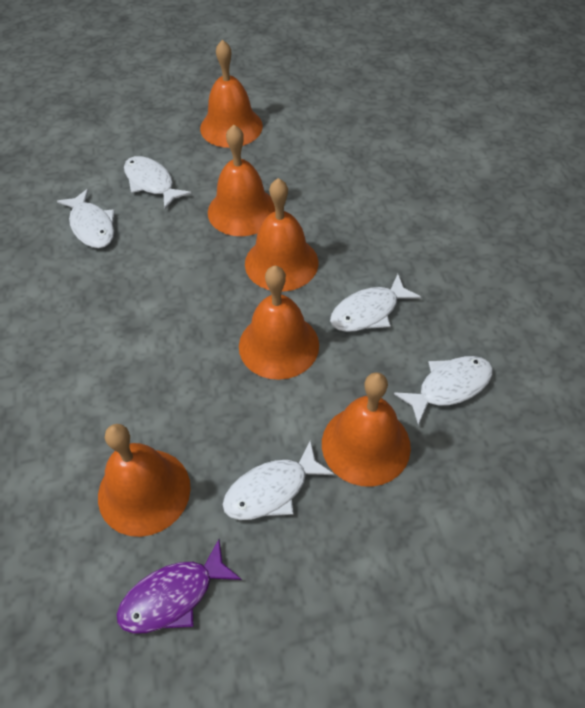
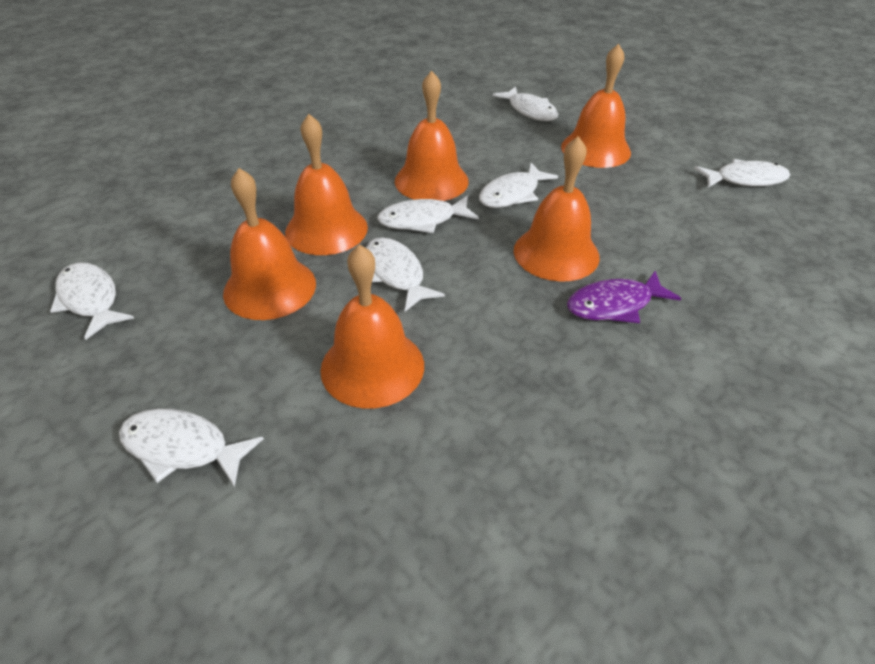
white fish: 5 -> 7

